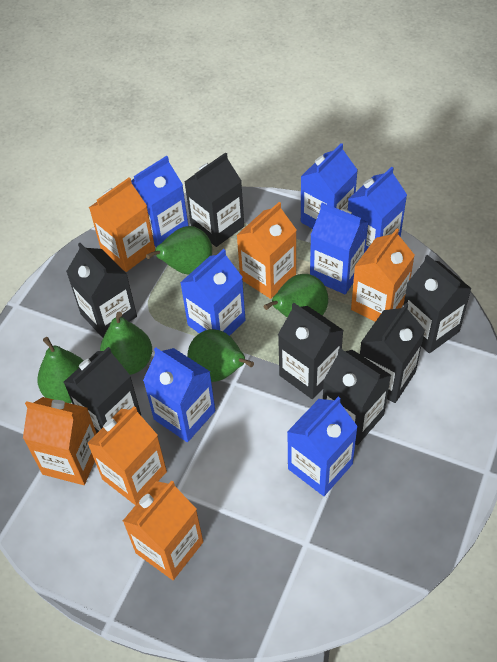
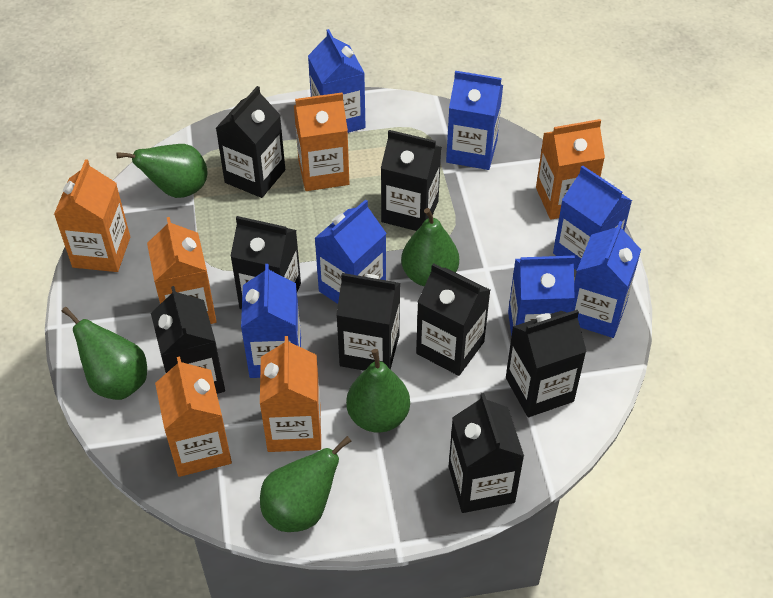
black carton: 7 -> 8

